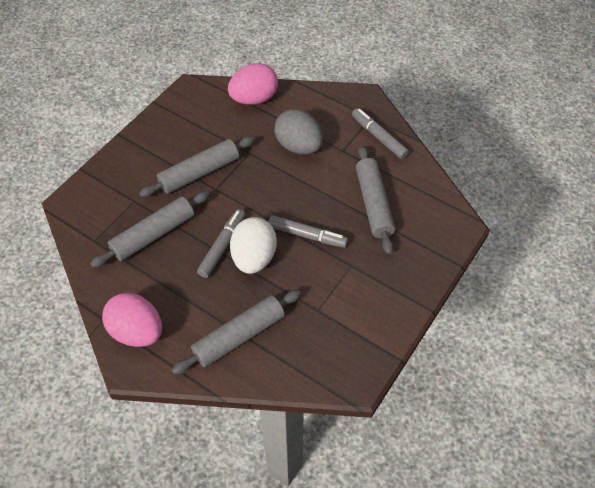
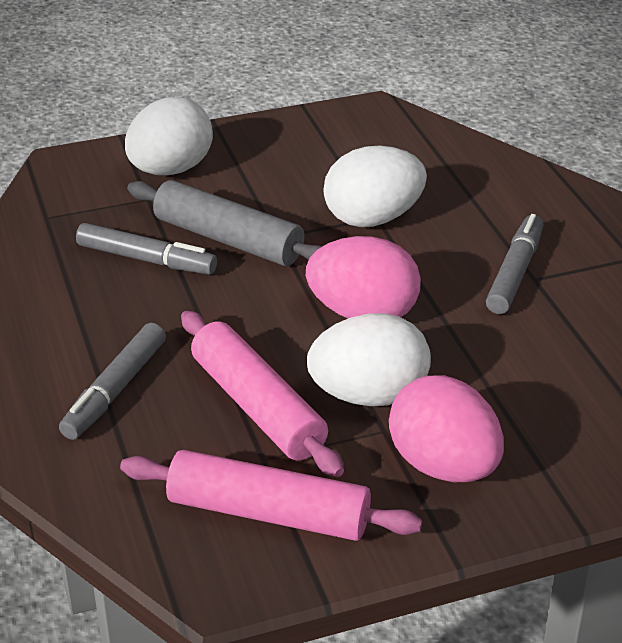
grey egg: 1 -> 0
grey rolling pin: 4 -> 1
pink rolling pin: 0 -> 2
white egg: 1 -> 3

